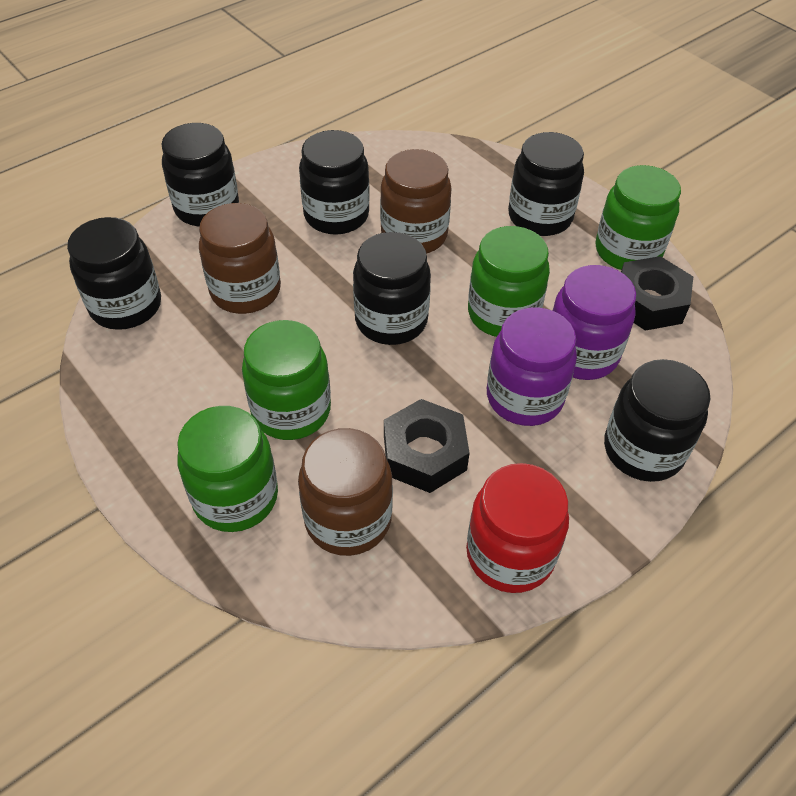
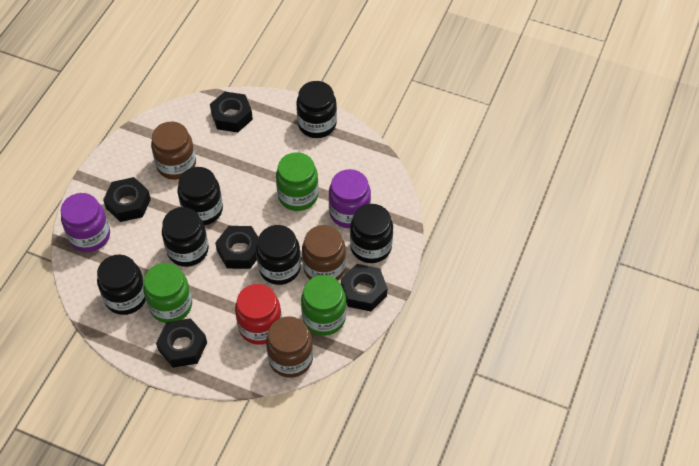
black nut: 2 -> 5
green jar: 4 -> 3

